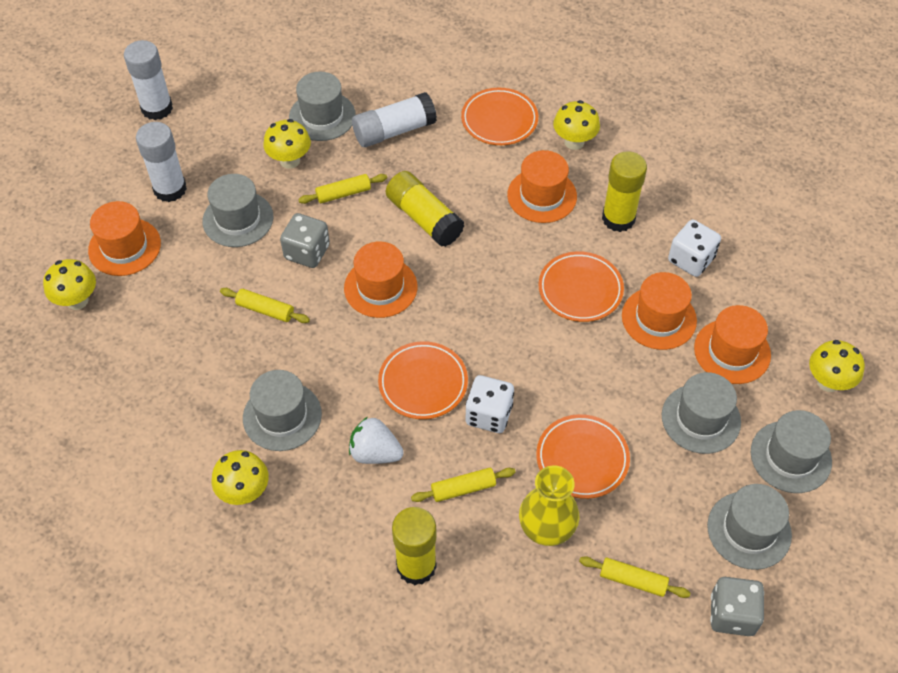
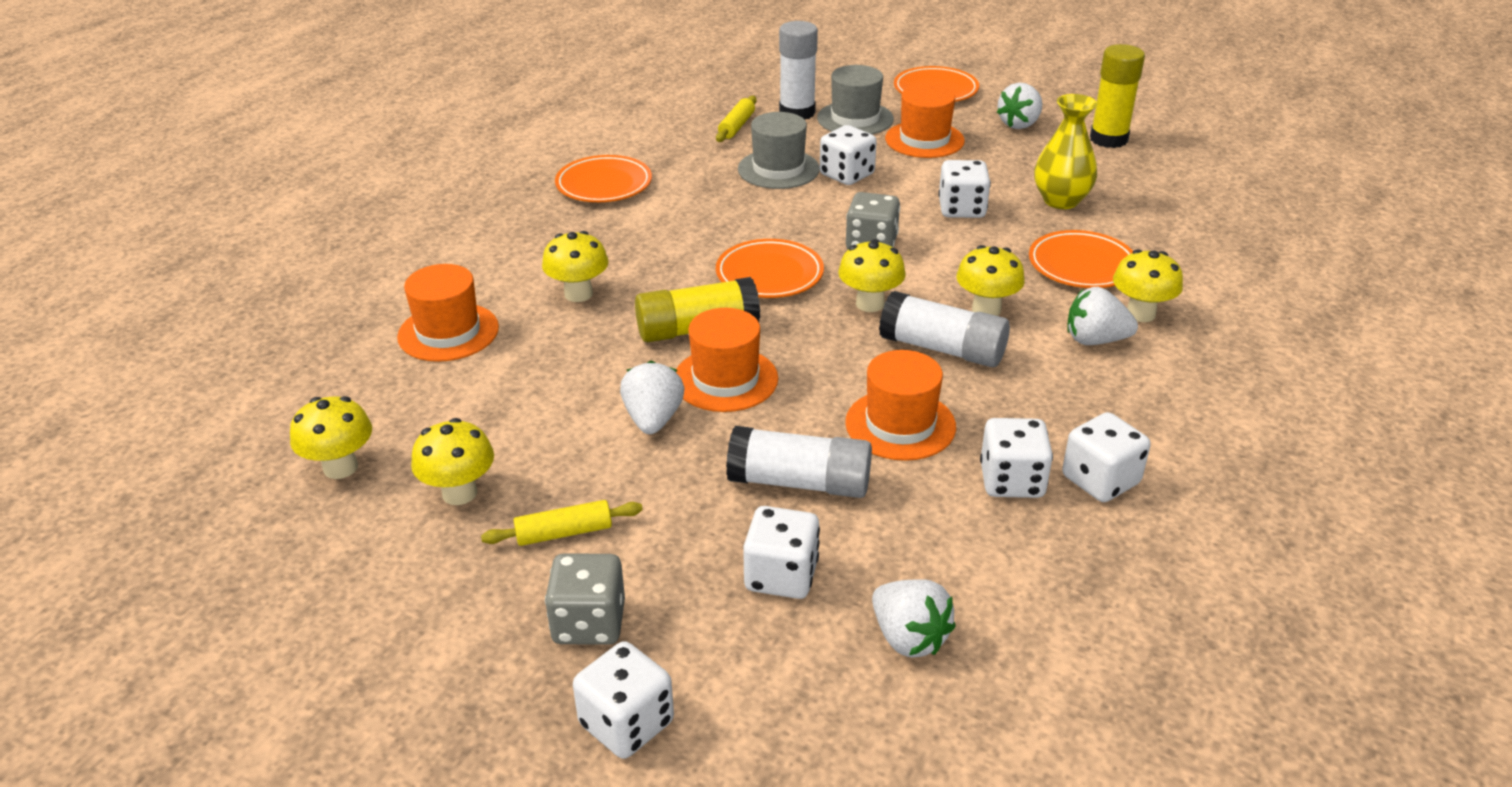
grey hat: 6 -> 2
orange hat: 5 -> 4
white dice: 2 -> 6
white strawberry: 1 -> 4
yellow glue stick: 3 -> 2
yellow mushroom: 5 -> 6
yellow rolling pin: 4 -> 2

